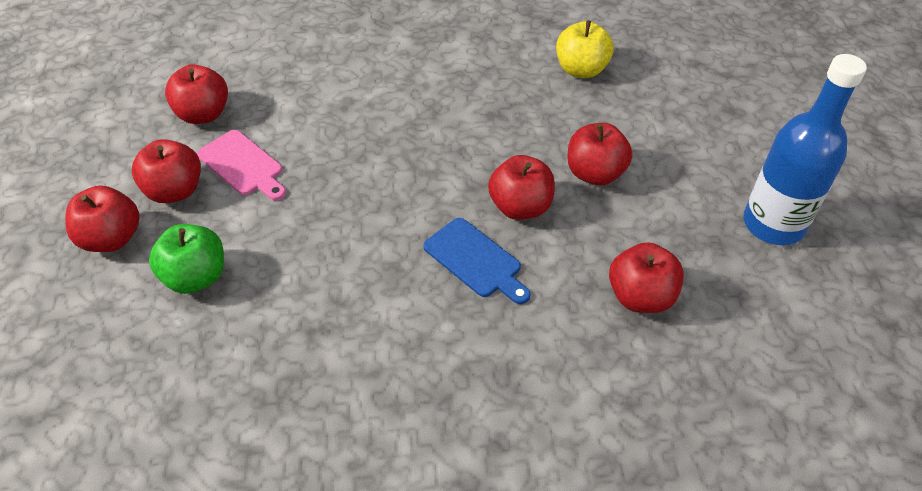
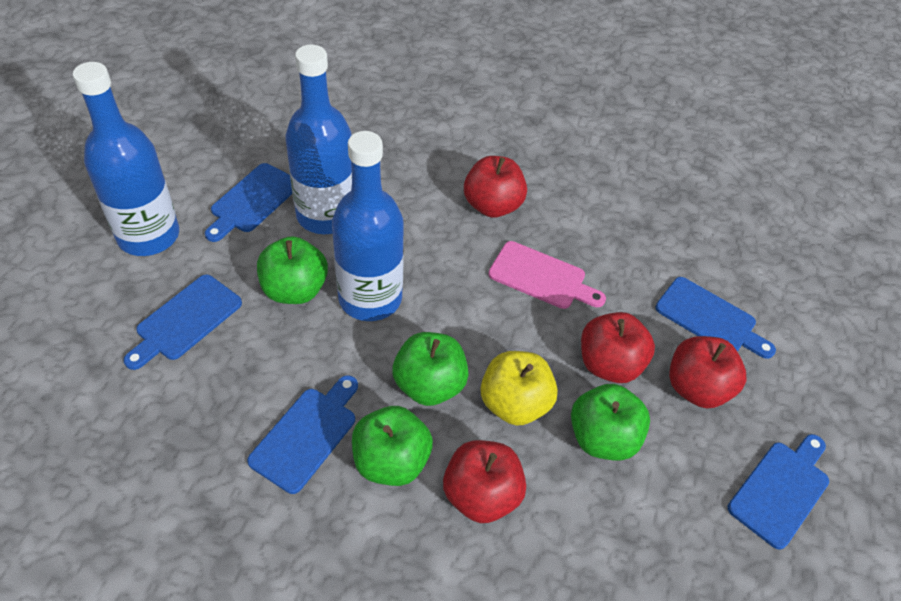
blue bottle: 1 -> 3
blue cutting board: 1 -> 5
green apple: 1 -> 4
red apple: 6 -> 4

